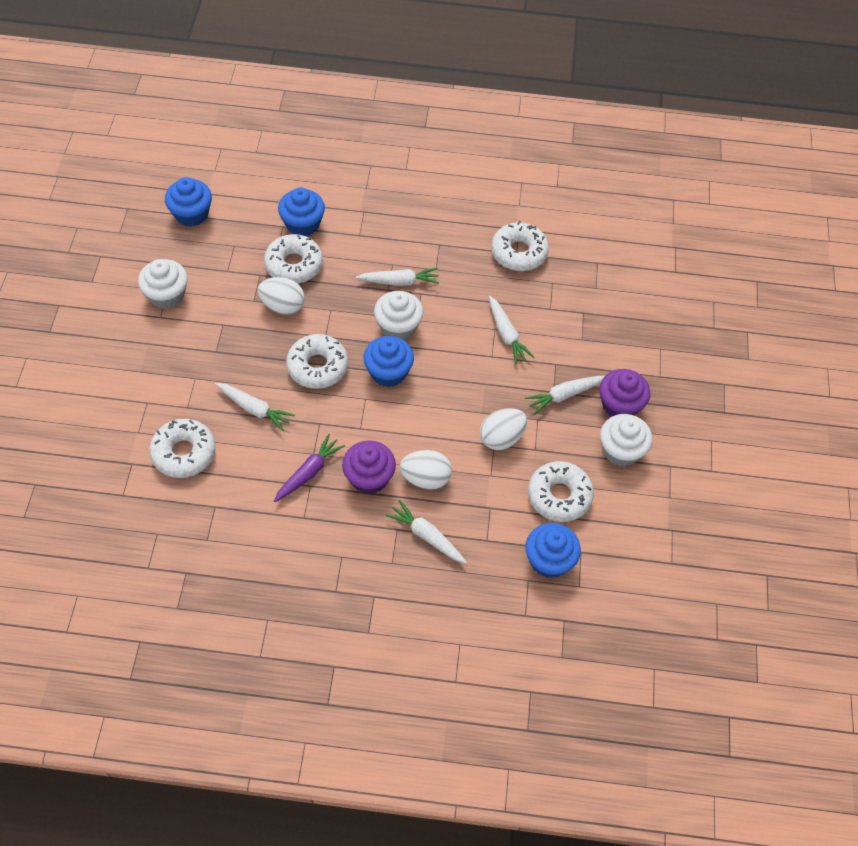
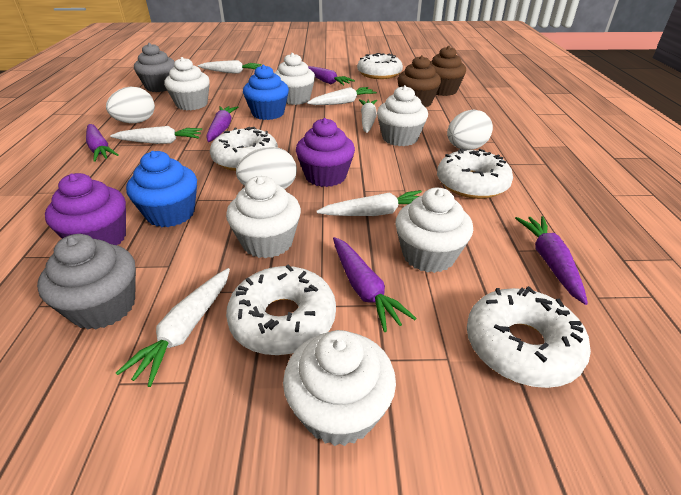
blue cupcake: 4 -> 2
brown cupcake: 0 -> 2
grey cupcake: 0 -> 2
purple carrot: 1 -> 5
white carrot: 5 -> 6
white cupcake: 3 -> 6

